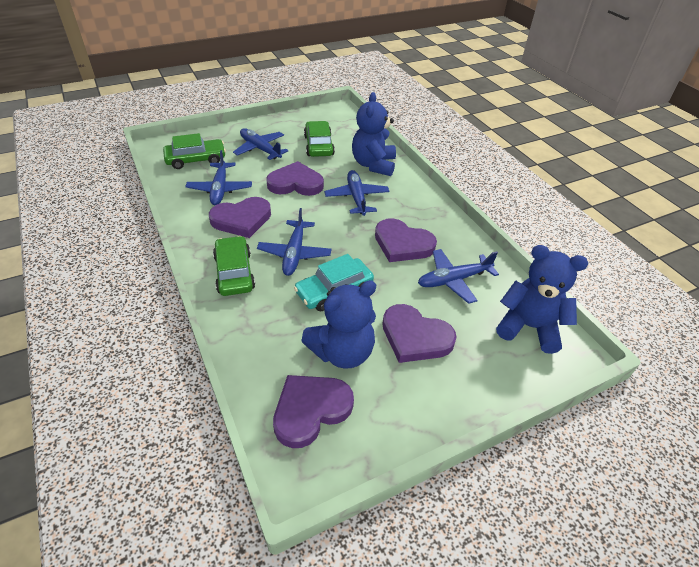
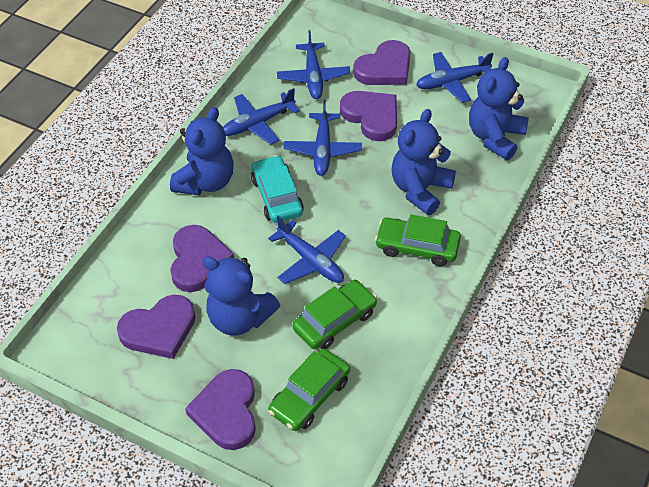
blue teddy bear: 3 -> 4

